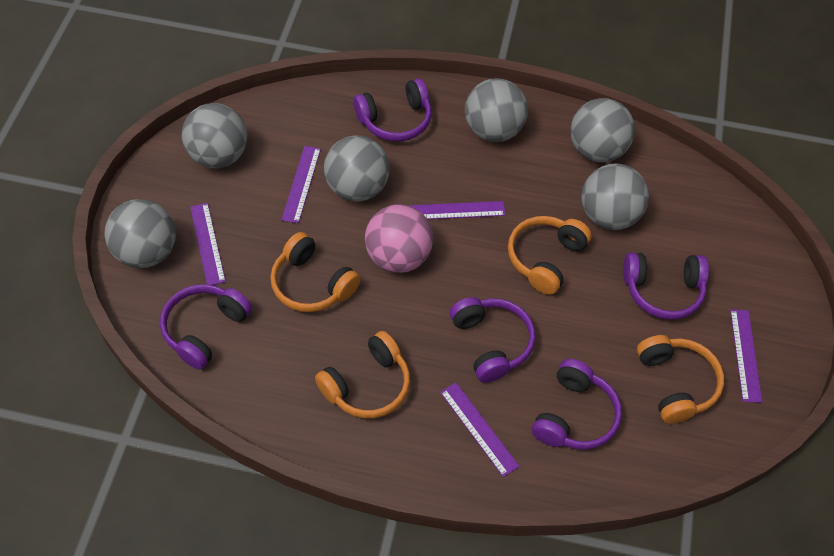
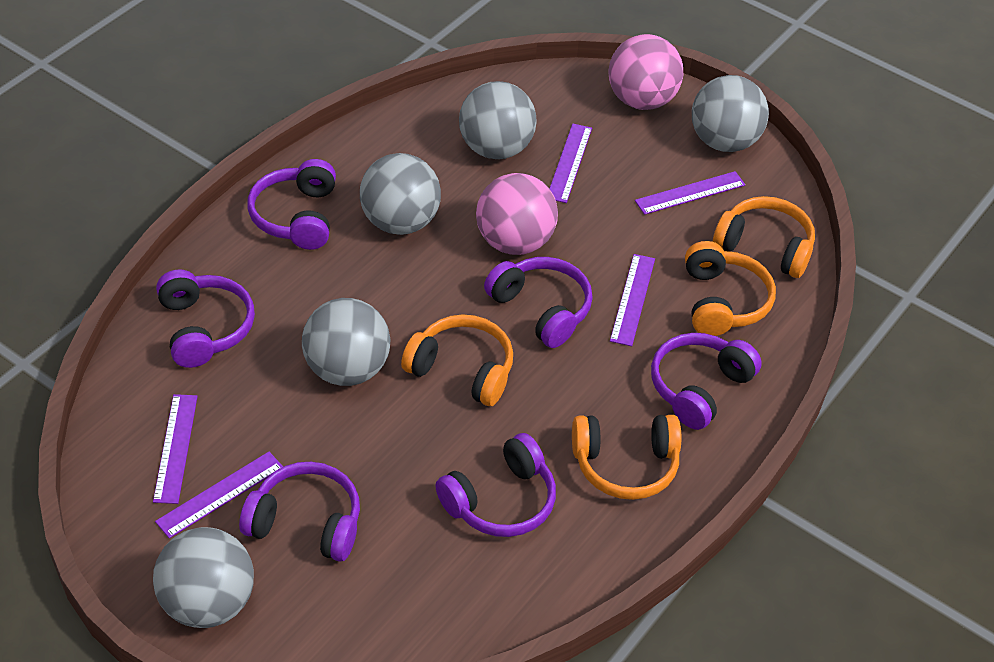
grey ball: 6 -> 5
pink ball: 1 -> 2
purple headphones: 5 -> 6

